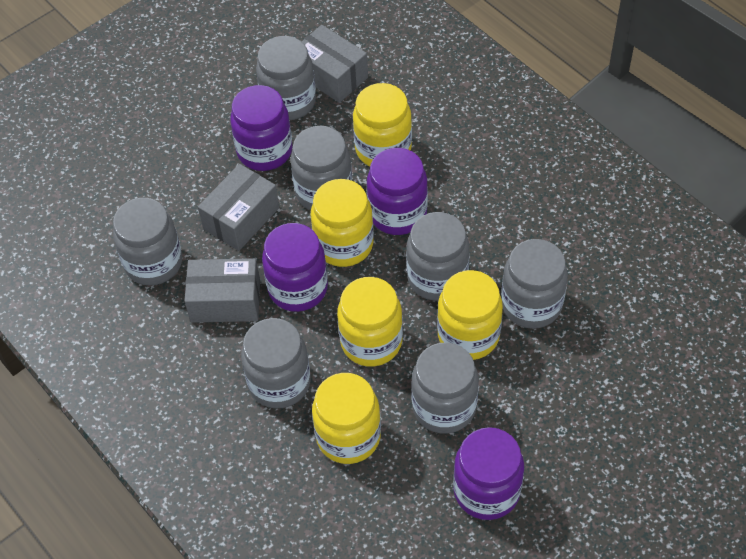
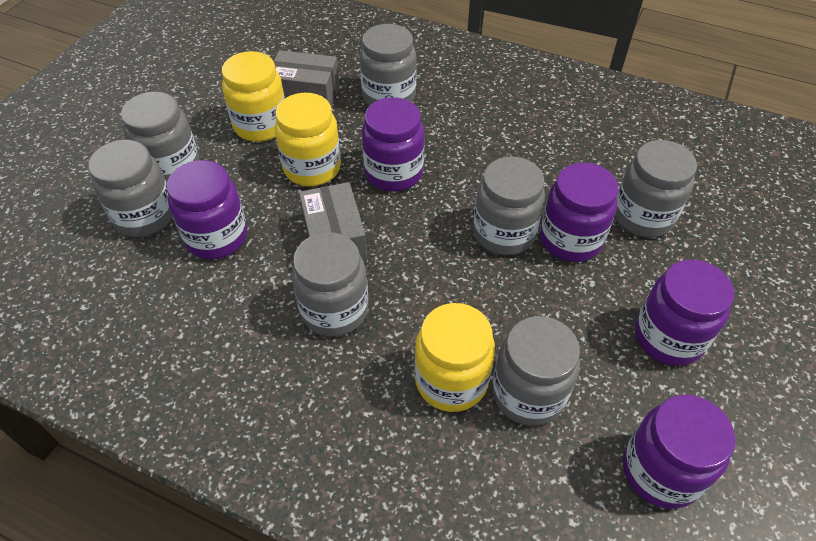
grey box: 3 -> 2
purple jar: 4 -> 5
yellow jar: 5 -> 3

